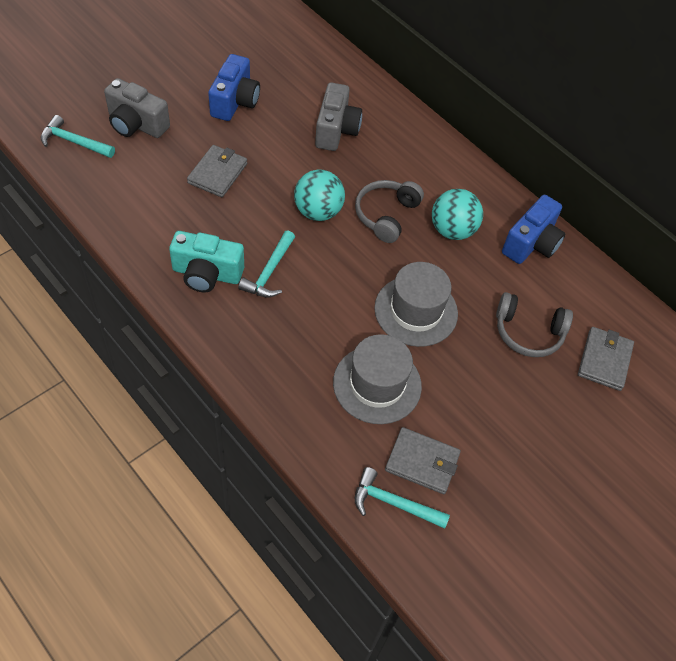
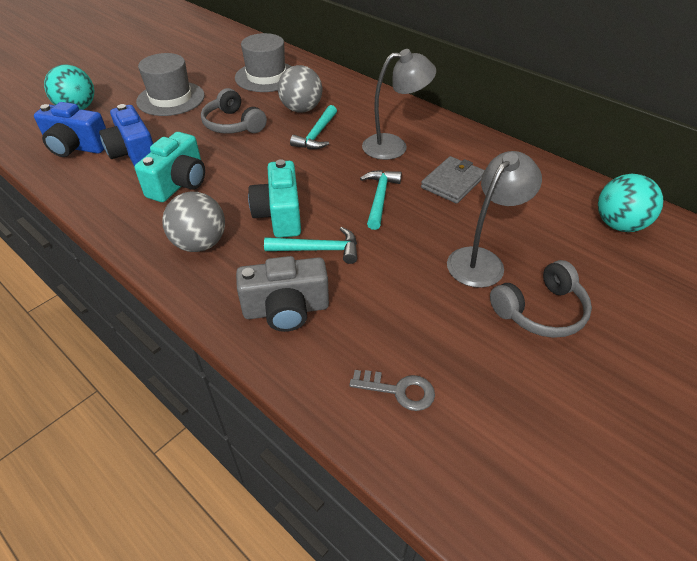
grey ball: 0 -> 2
grey camera: 2 -> 1
grey key: 0 -> 1
grey lamp: 0 -> 2
grey wallet: 3 -> 1
turquoise camera: 1 -> 2

